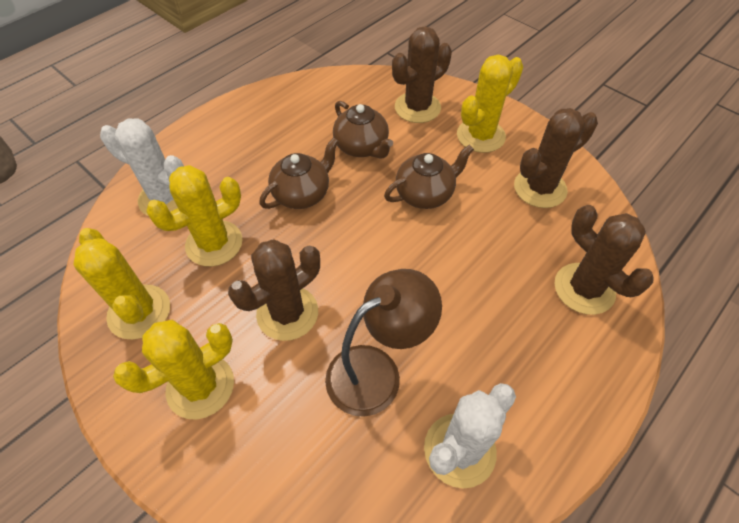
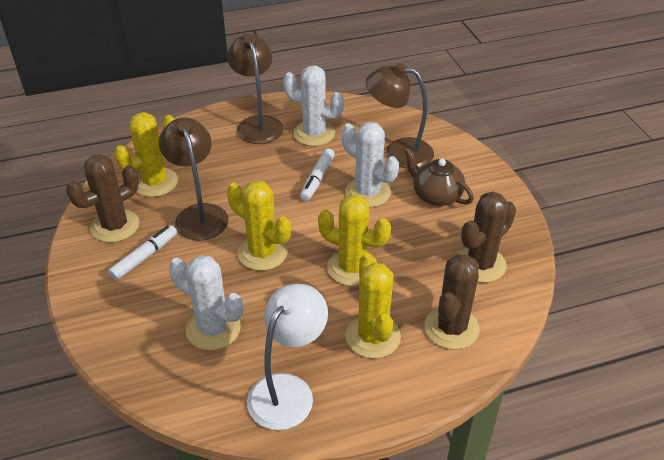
brown cactus: 4 -> 3
brown lamp: 1 -> 3
brown teapot: 3 -> 1
white cactus: 2 -> 3
white lamp: 0 -> 1
white marker: 0 -> 2

